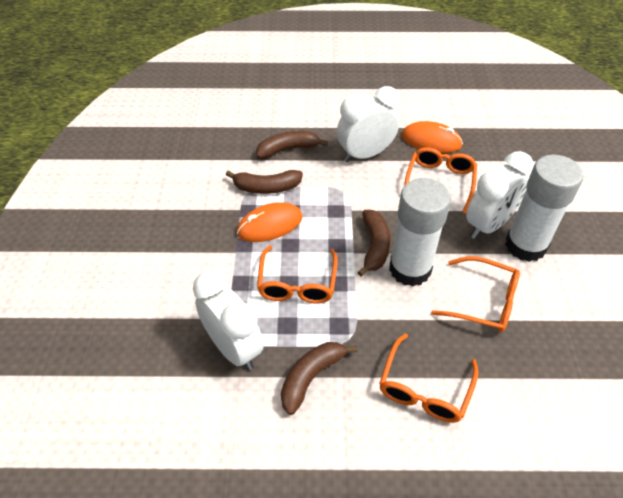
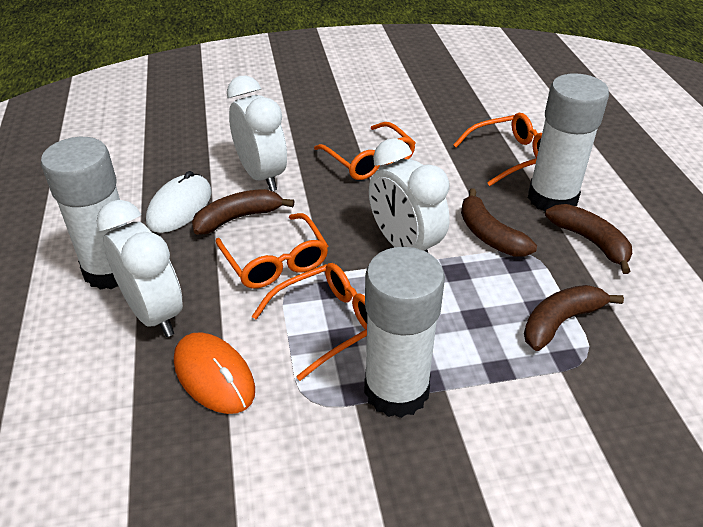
orange mouse: 2 -> 1
white glue stick: 2 -> 3
white mouse: 0 -> 1

